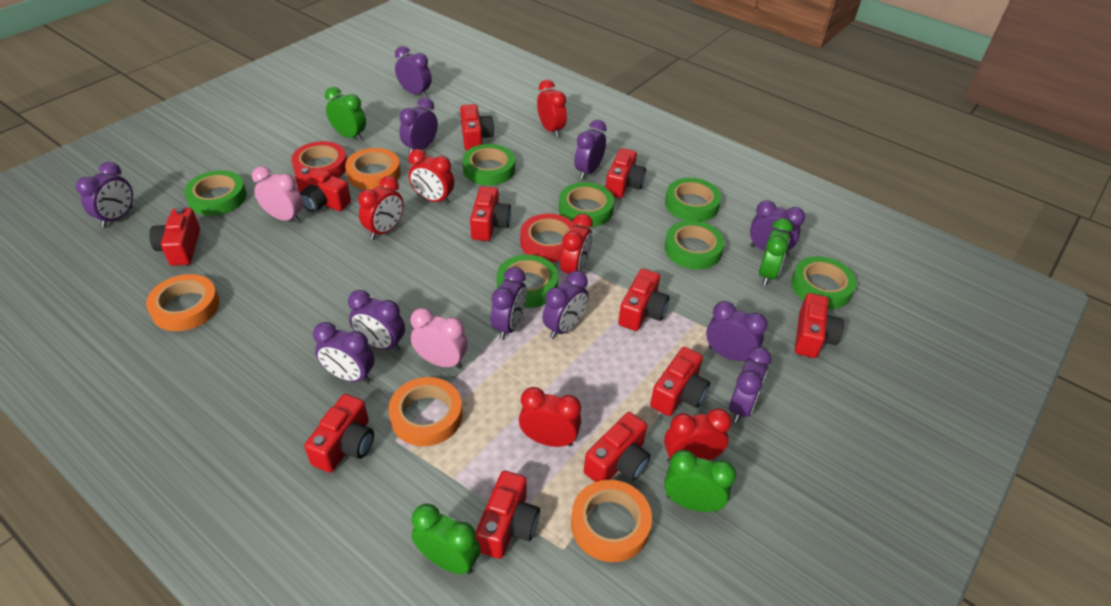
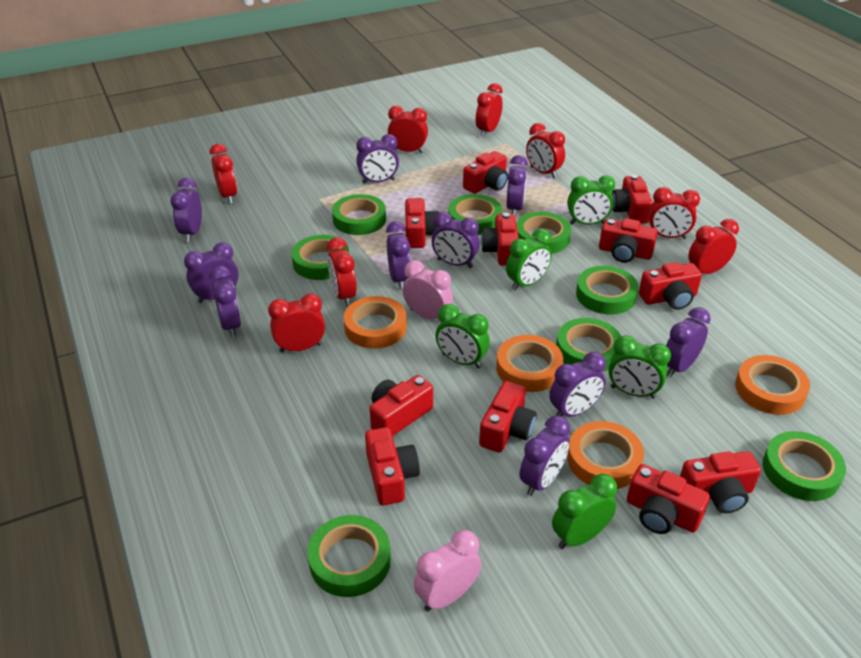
green clock: 4 -> 5
green tape: 7 -> 8
purple clock: 11 -> 10
red clock: 6 -> 8
red tape: 2 -> 0

